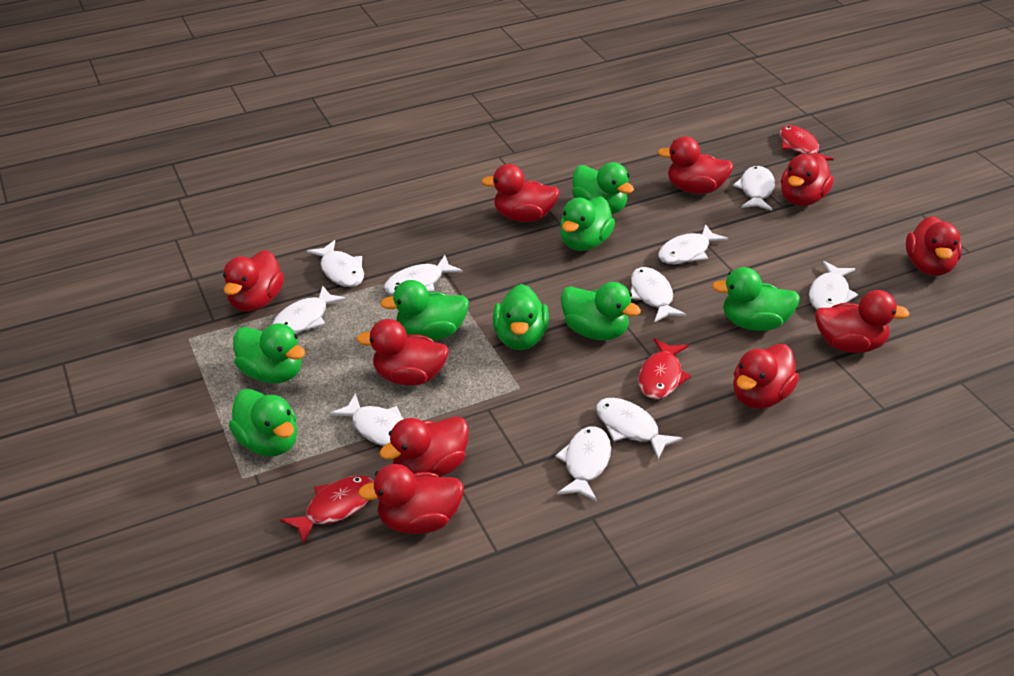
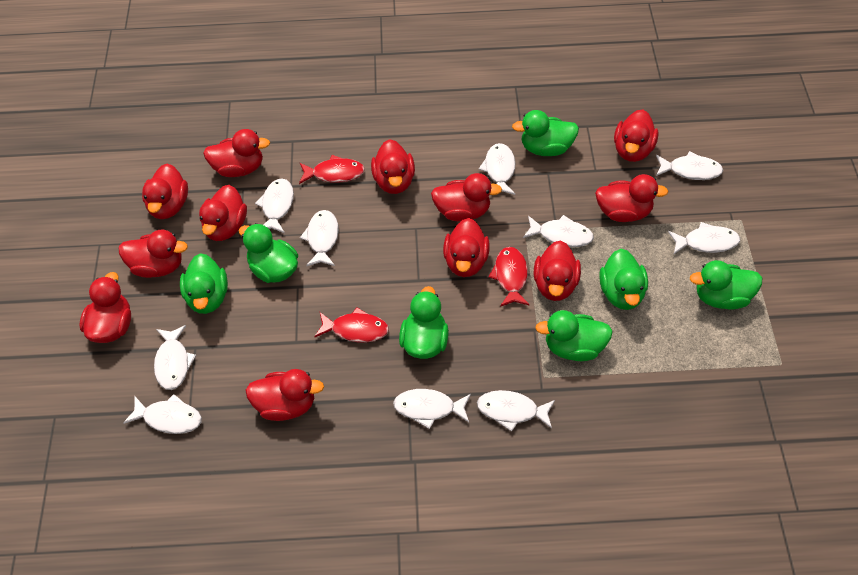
green duck: 8 -> 7
red duck: 10 -> 12

